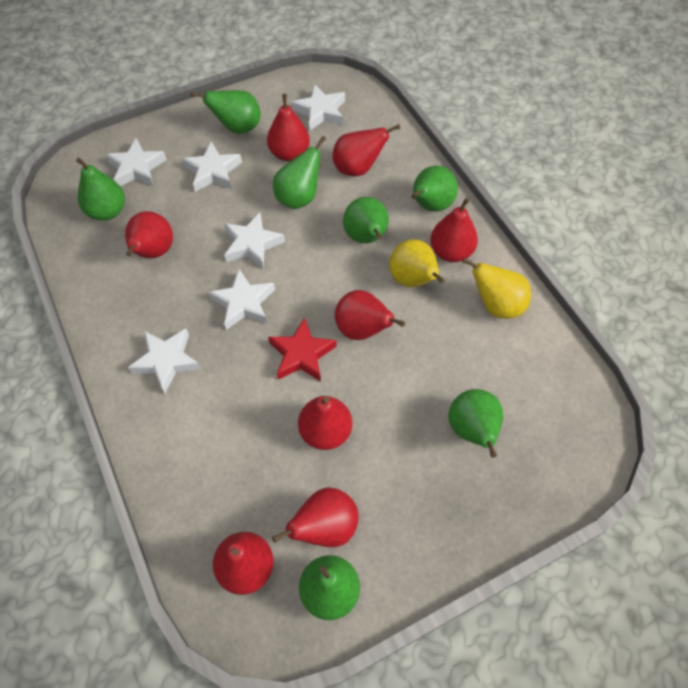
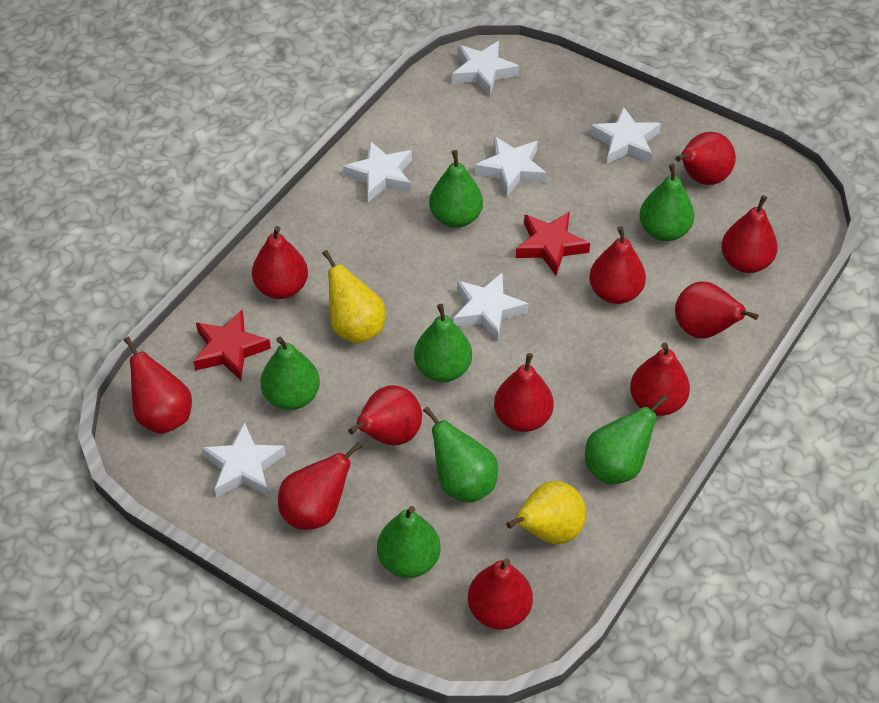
red pear: 8 -> 11
red star: 1 -> 2

